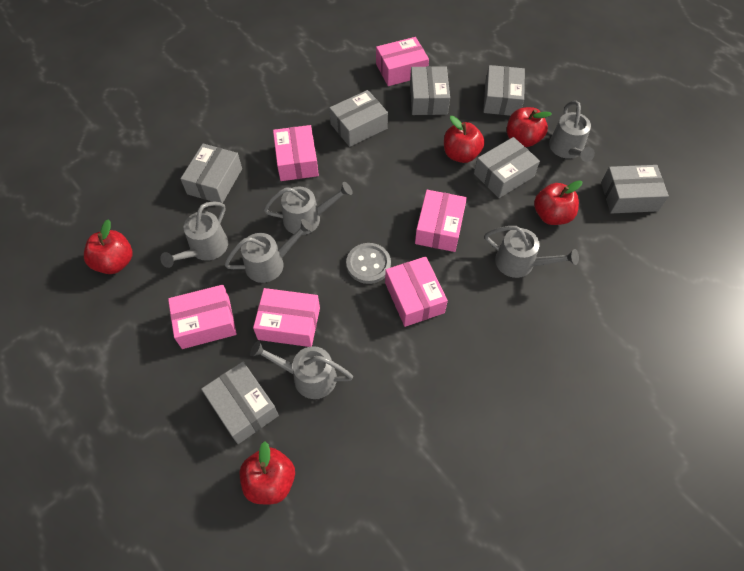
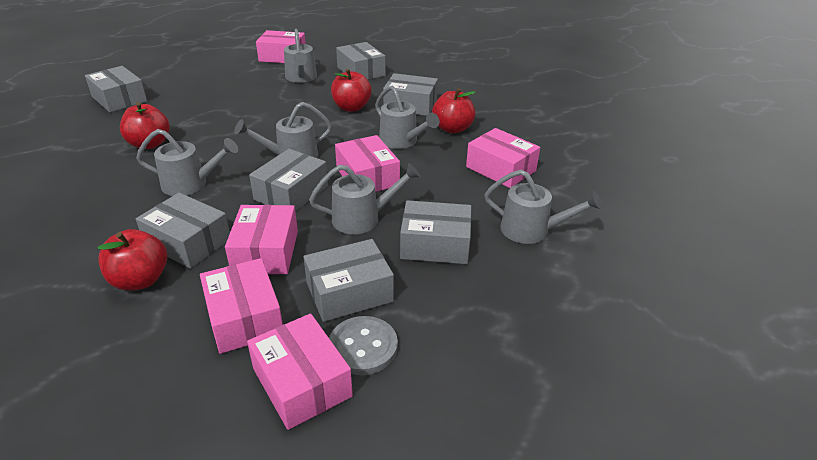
red apple: 5 -> 4

